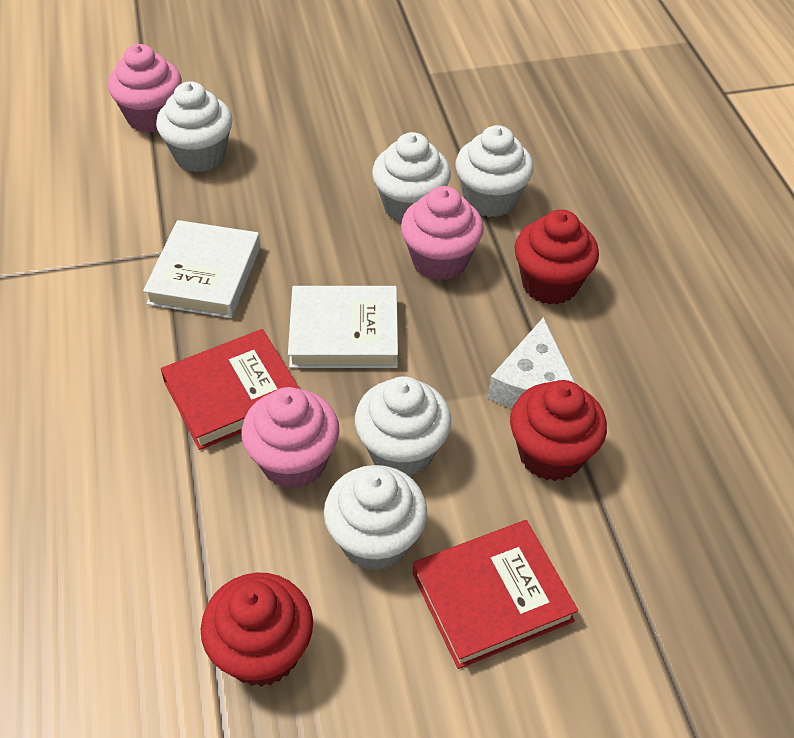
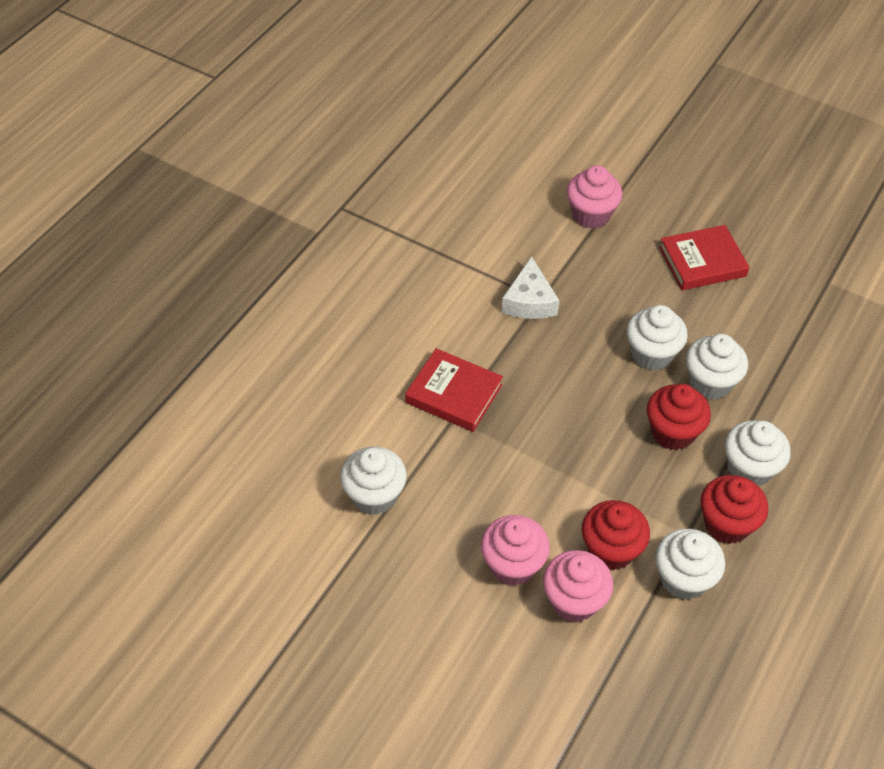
white book: 2 -> 0

